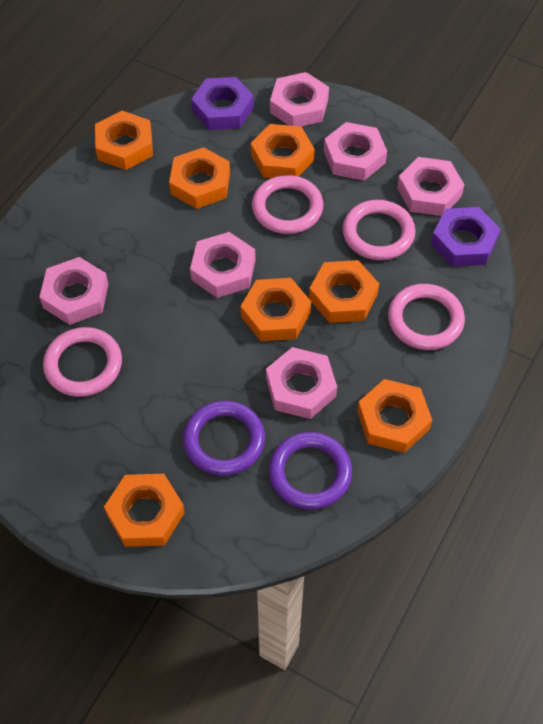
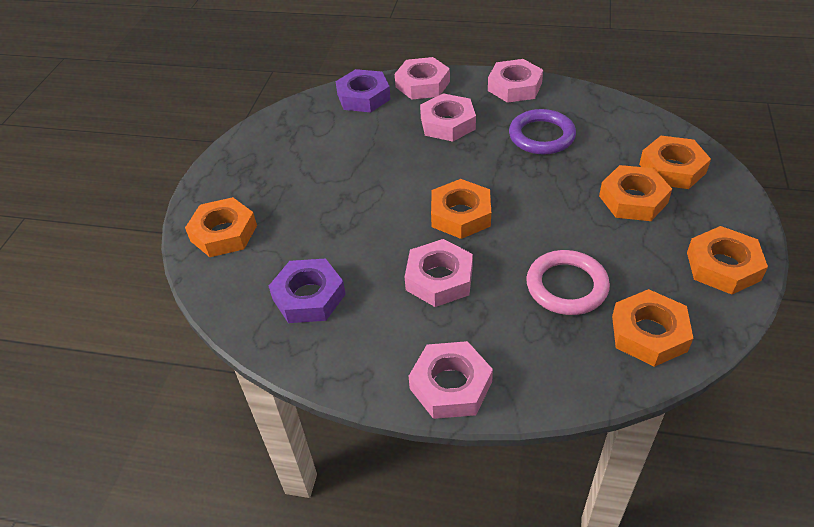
orange nut: 7 -> 6
pink nut: 6 -> 5
pink ring: 4 -> 1
purple ring: 2 -> 1

